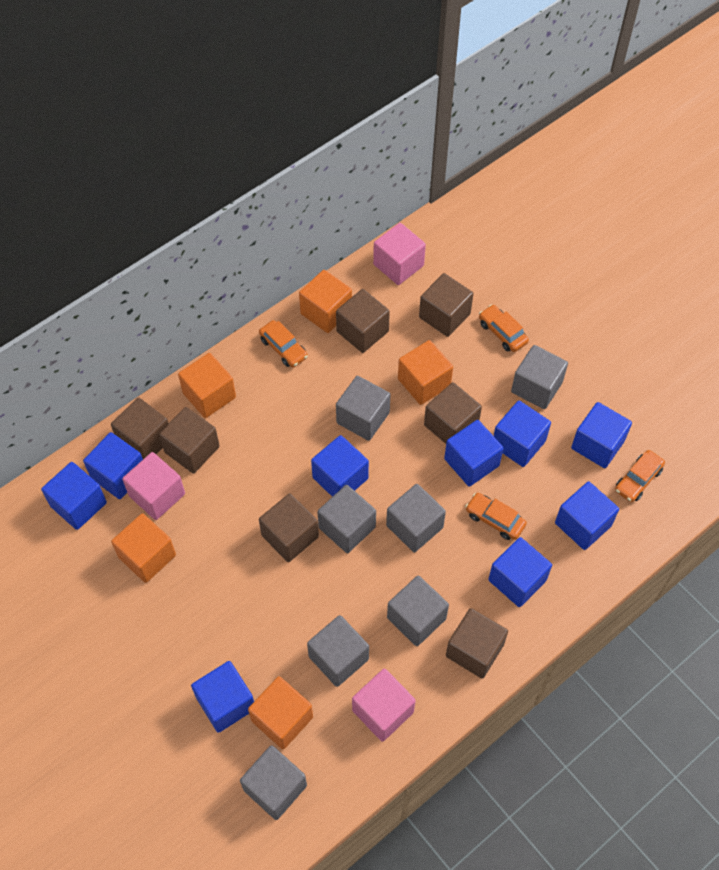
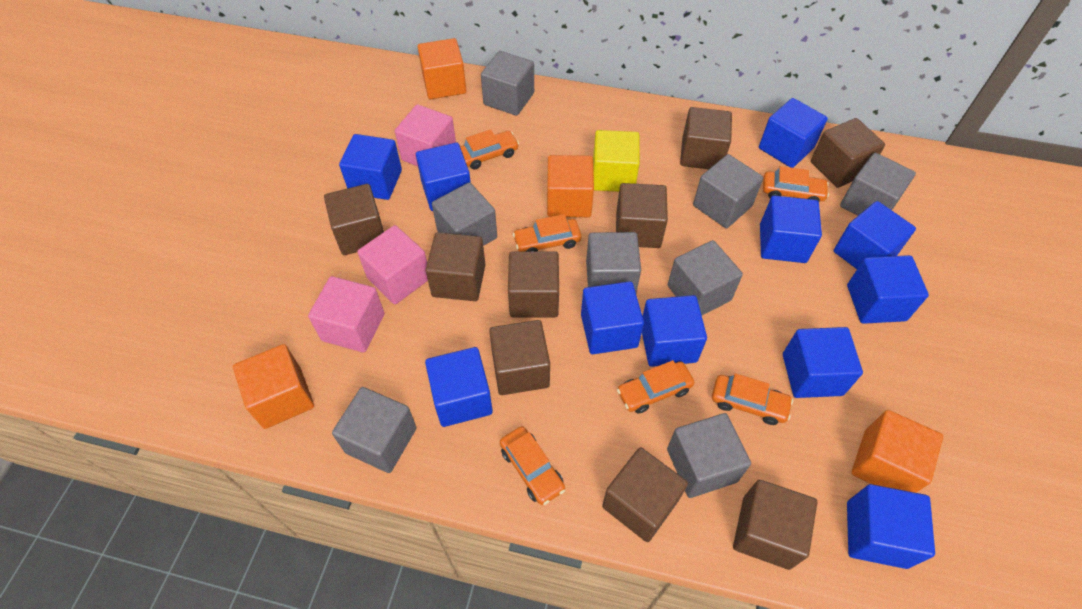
blue cube: 9 -> 11
brown cube: 7 -> 9
grey cube: 7 -> 8
orange car: 4 -> 6
orange cube: 5 -> 4
yellow cube: 0 -> 1

